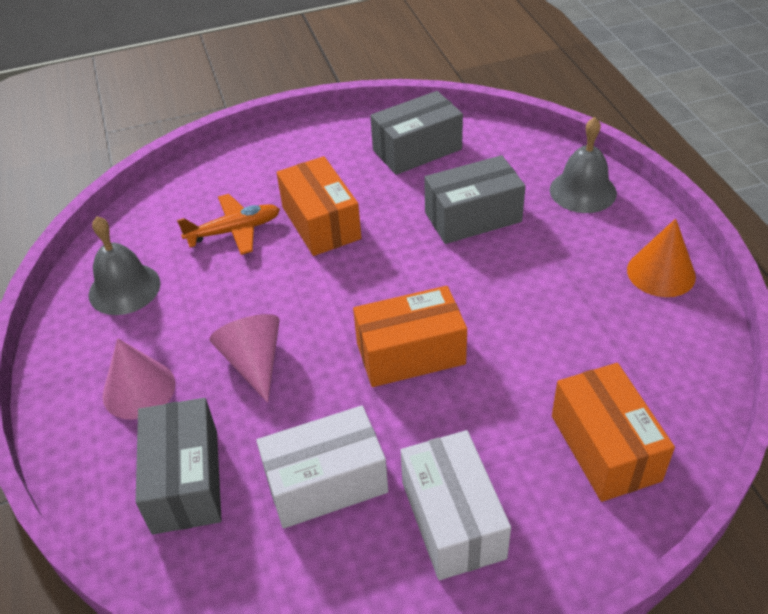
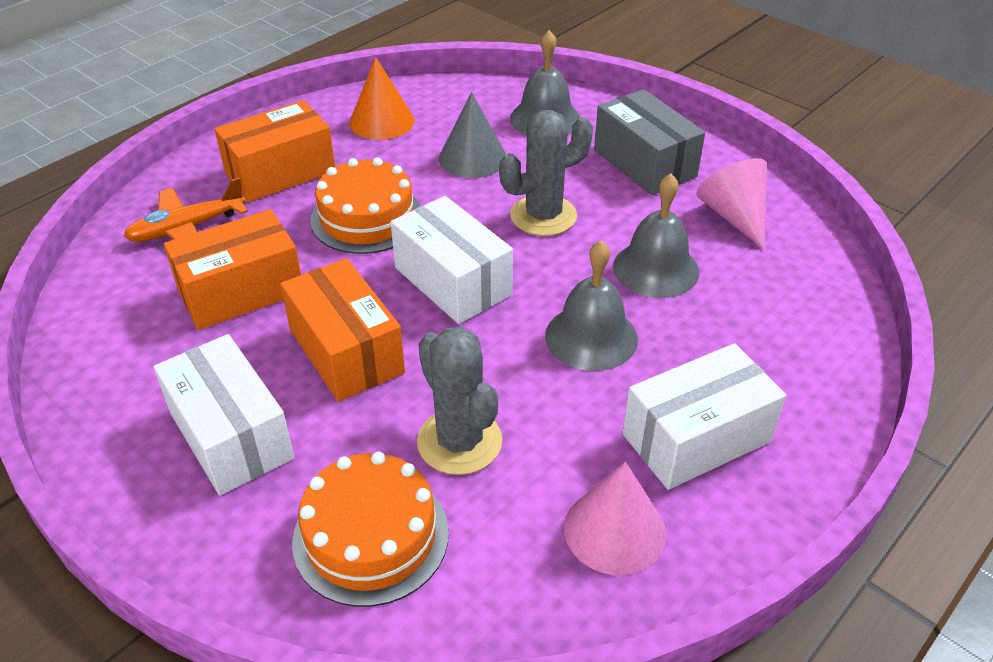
grey bell: 2 -> 3
grey box: 3 -> 1
grey cactus: 0 -> 2
grey cone: 0 -> 1
orange cake: 0 -> 2
white box: 2 -> 3

